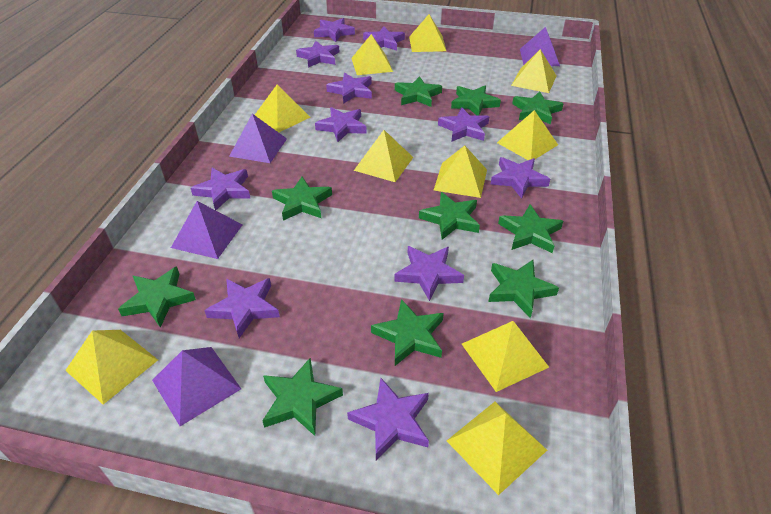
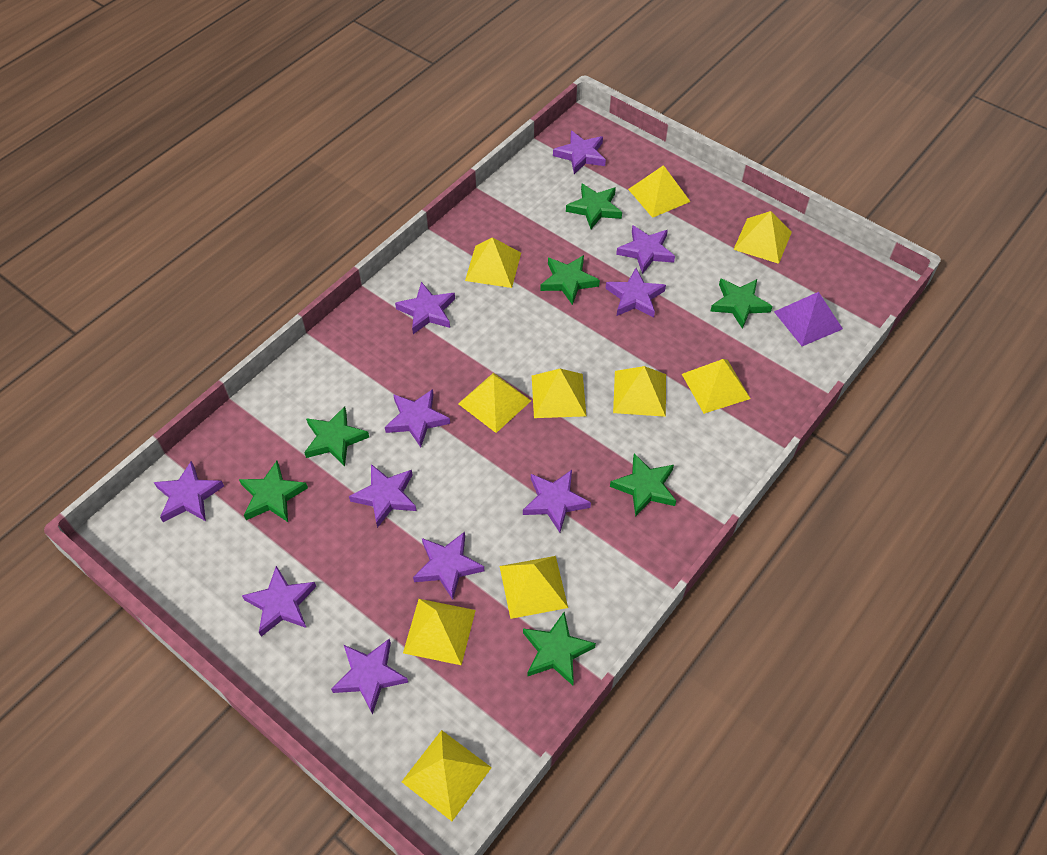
green star: 10 -> 7
purple pyramid: 4 -> 1

